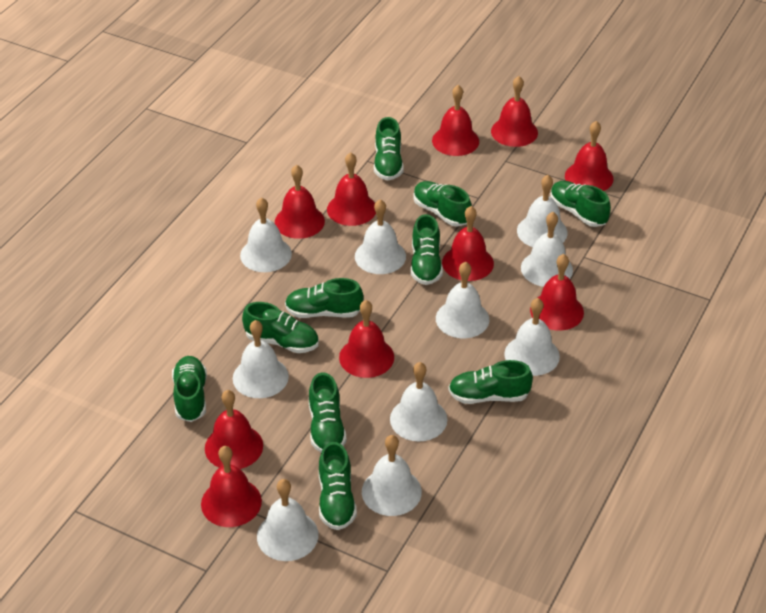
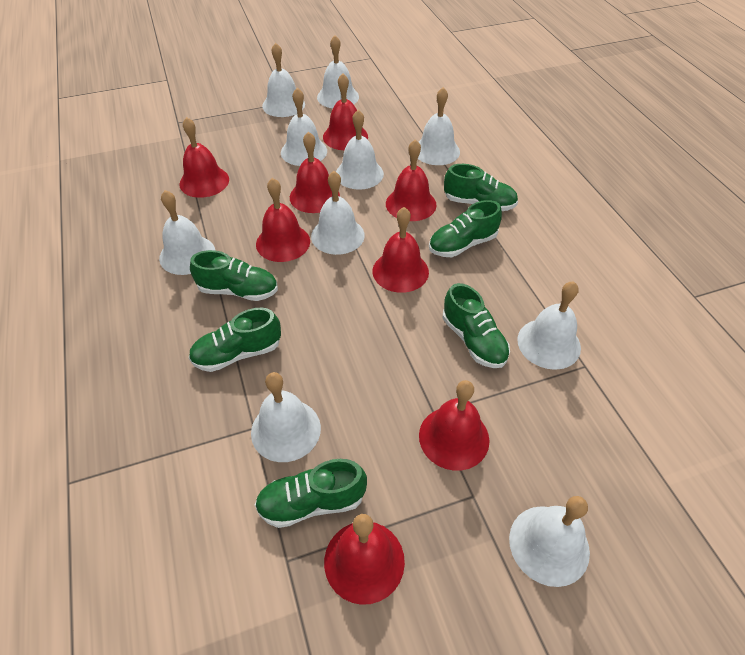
green shoe: 10 -> 6
red bell: 10 -> 8

